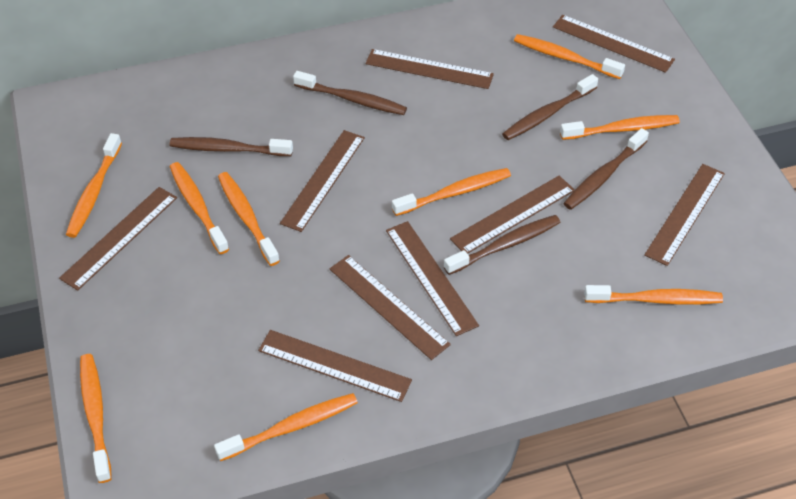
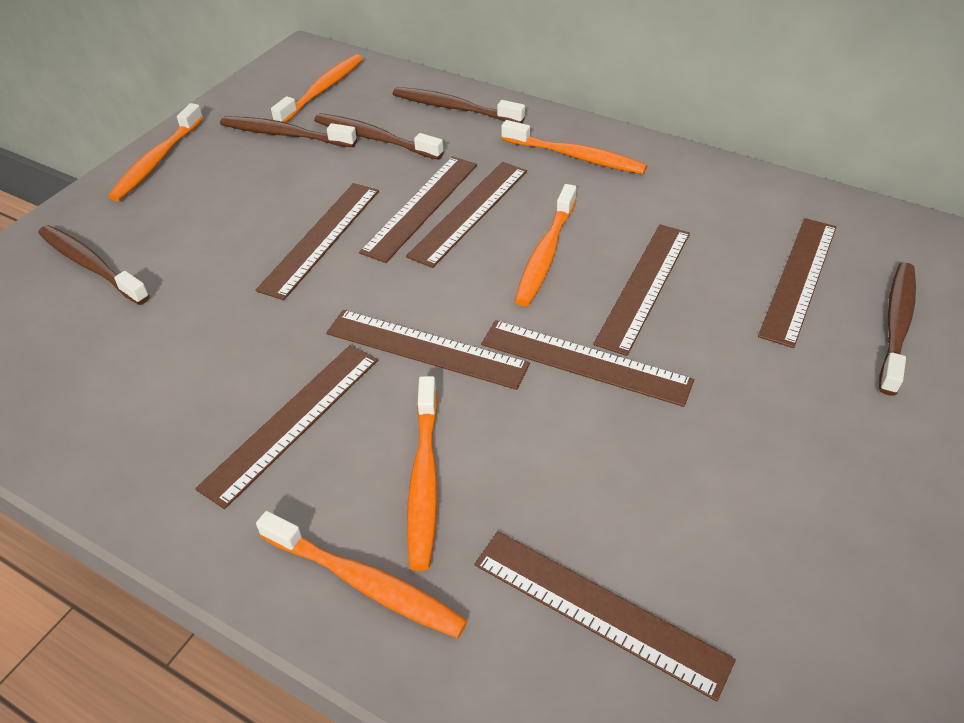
orange toothbrush: 9 -> 6

